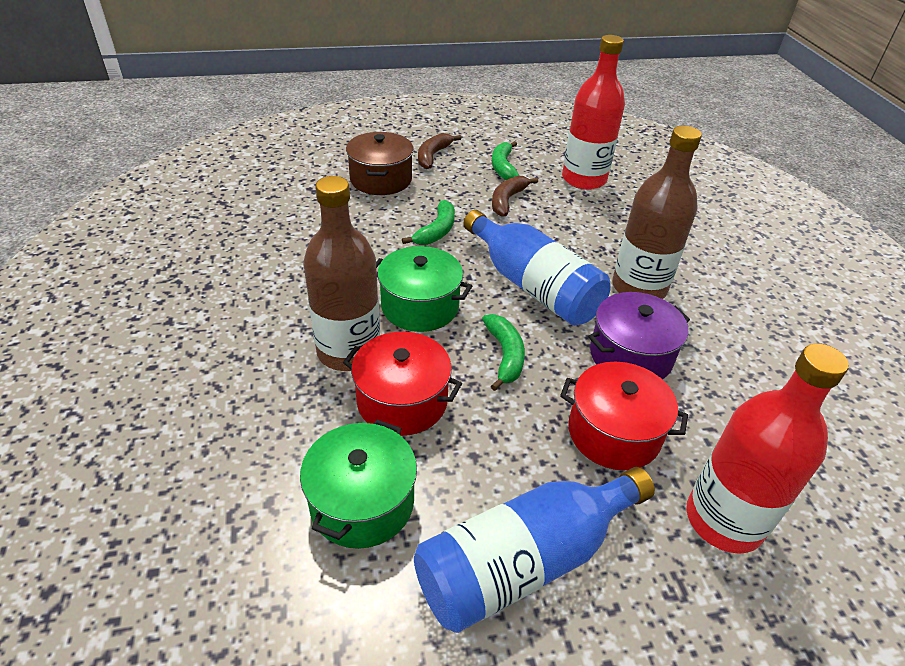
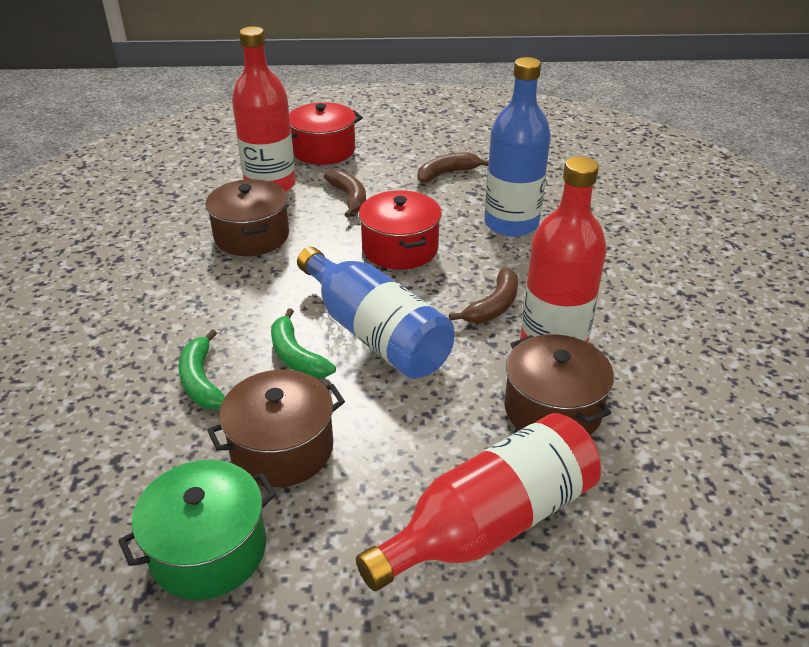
brown banana: 2 -> 3
brown bottle: 2 -> 0
brown pot: 1 -> 3
green banana: 3 -> 2
green pot: 2 -> 1
purple pot: 1 -> 0
red bottle: 2 -> 3

